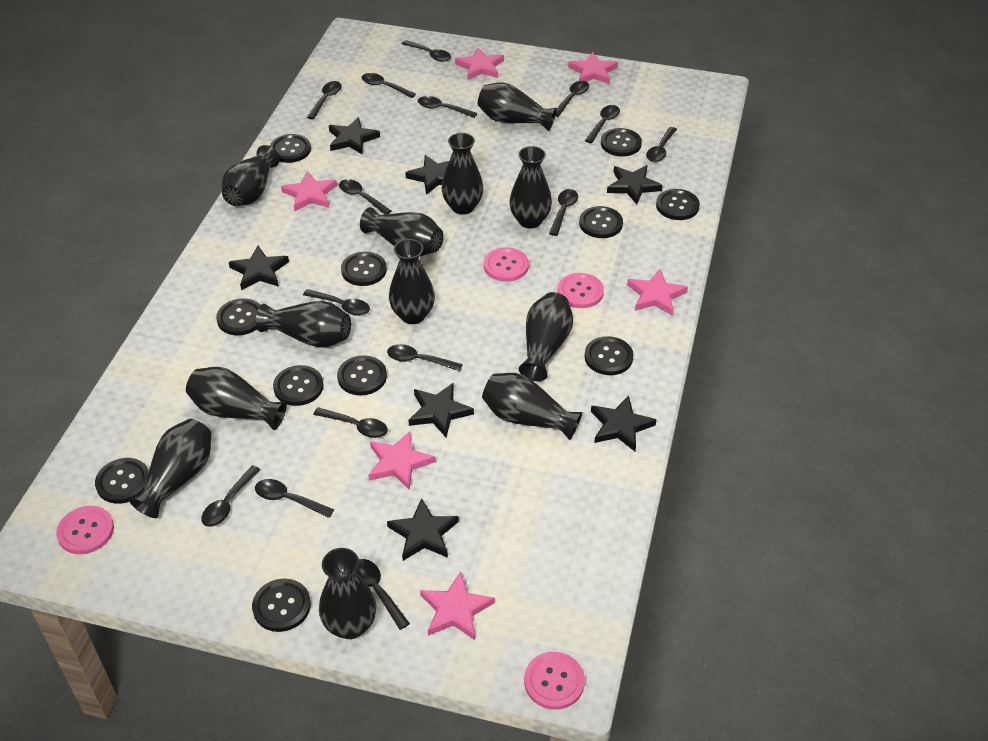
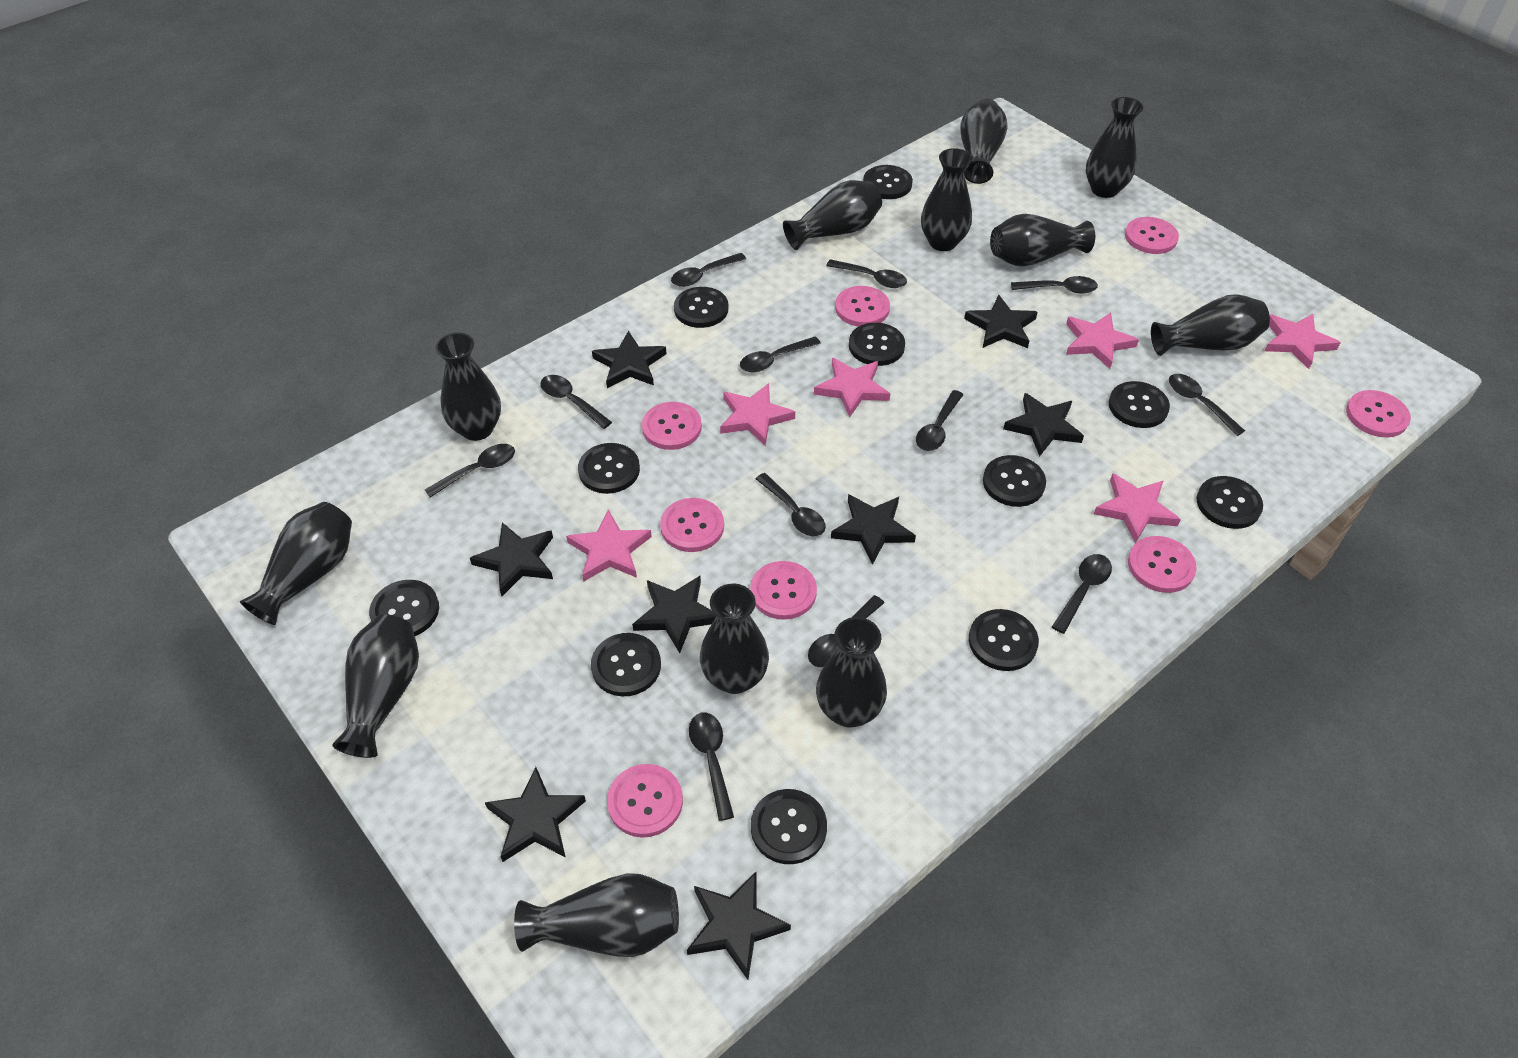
black spoon: 15 -> 12
black star: 7 -> 8
pink button: 4 -> 8

